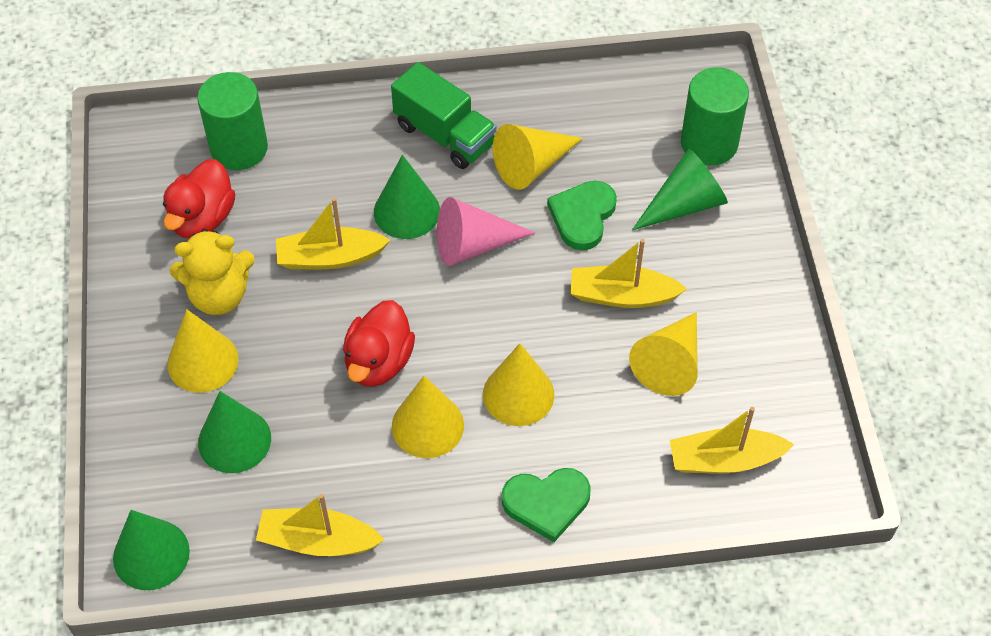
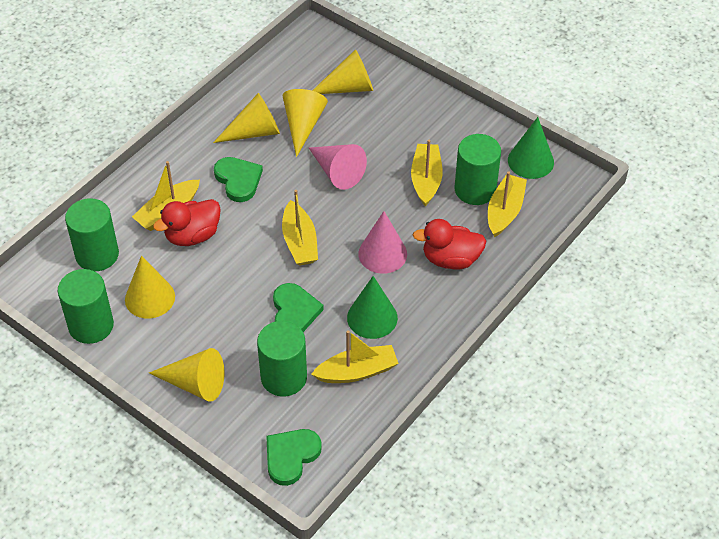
green cone: 4 -> 2
green cylinder: 2 -> 4
green heart: 2 -> 3
green truck: 1 -> 0
pink cone: 1 -> 2
yellow boat: 4 -> 5
yellow teddy bear: 1 -> 0

